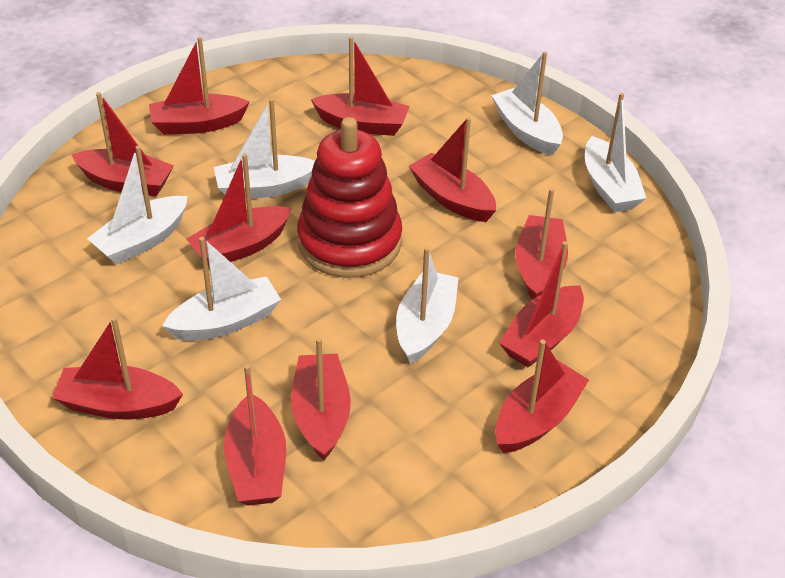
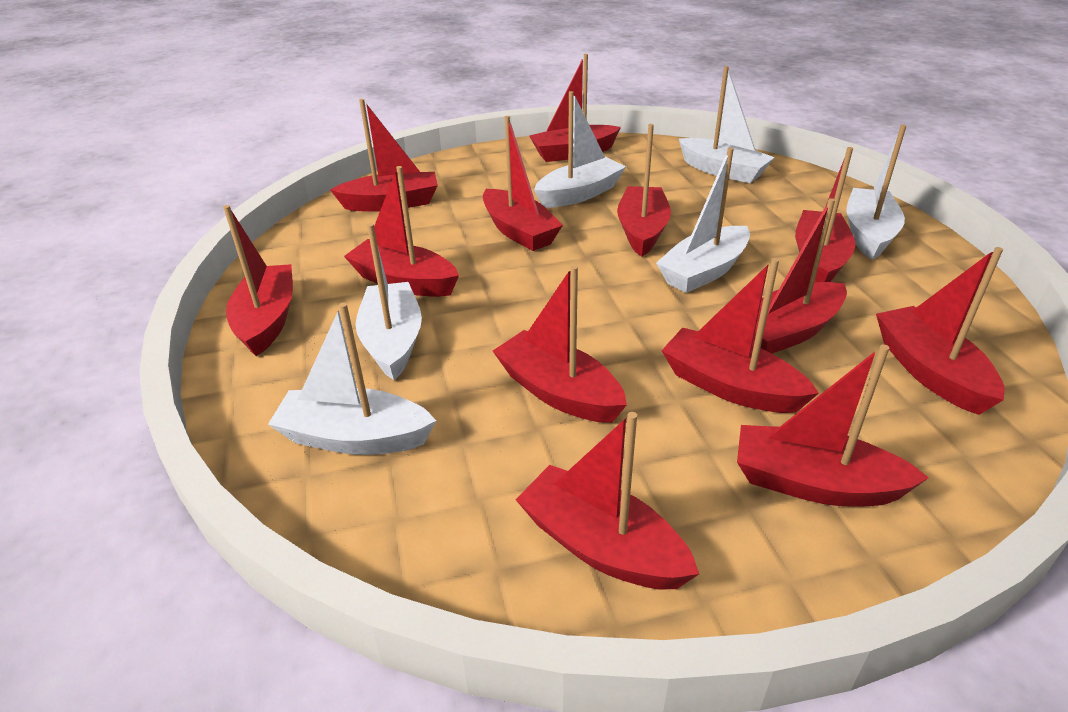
red boat: 11 -> 13
red stacking toy: 1 -> 0

